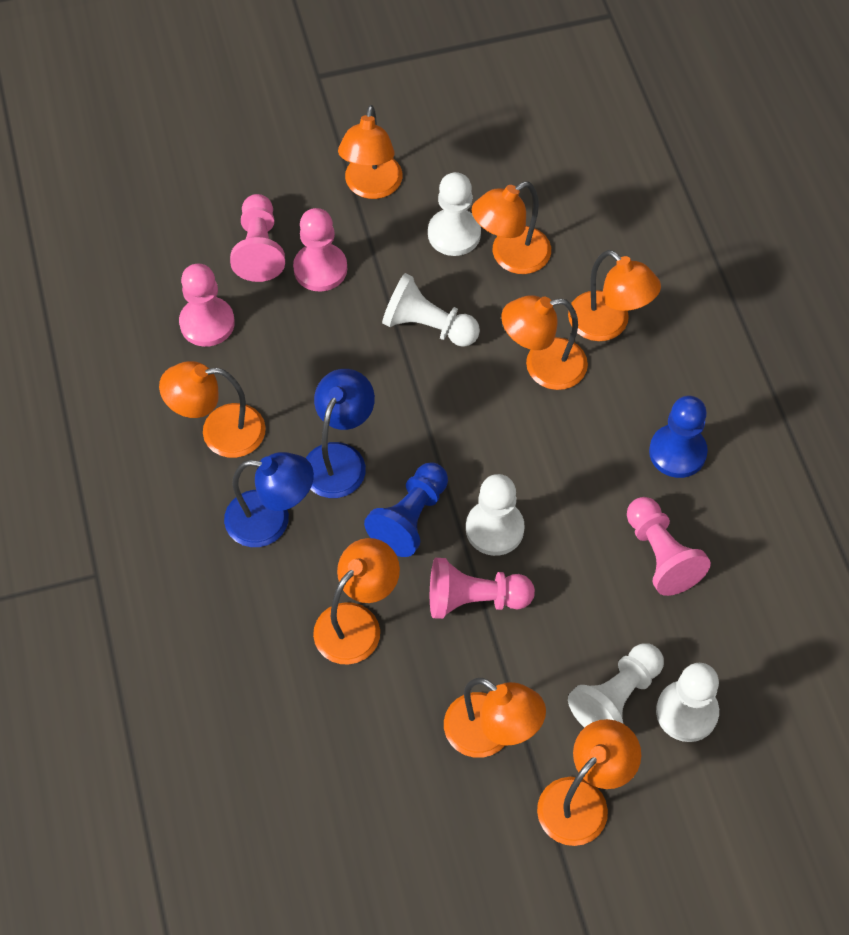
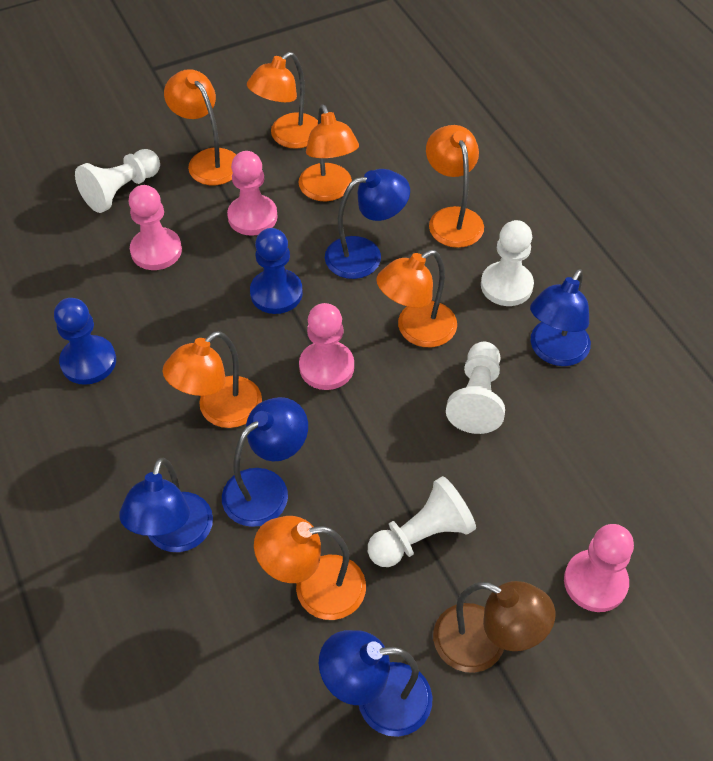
blue lamp: 2 -> 5
brown lamp: 0 -> 1
orange lamp: 8 -> 7
pink pawn: 5 -> 4
white pawn: 5 -> 4

